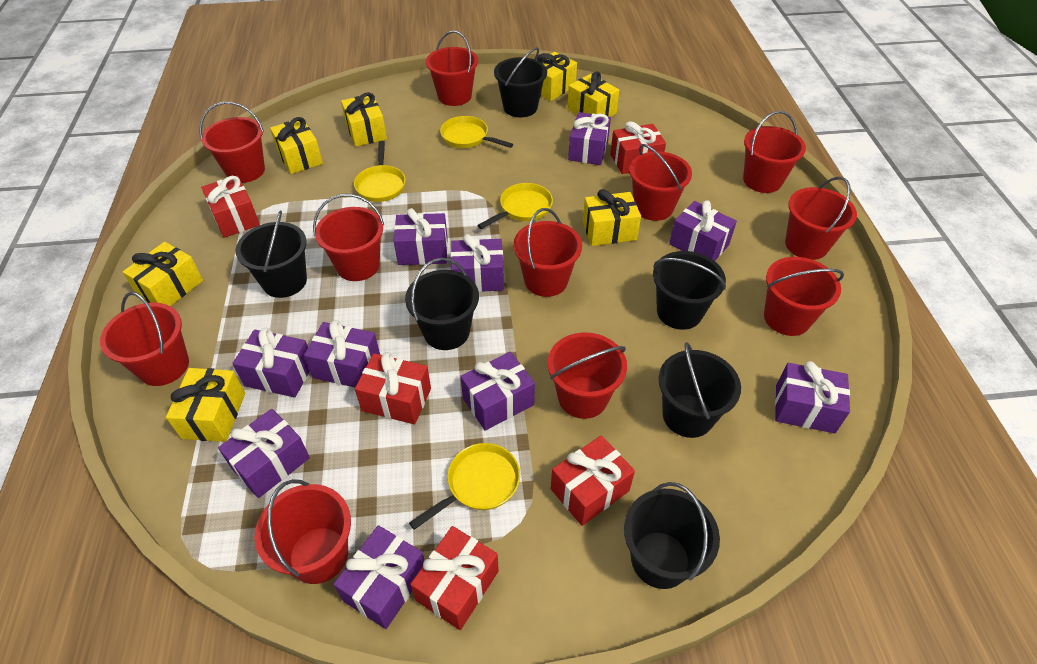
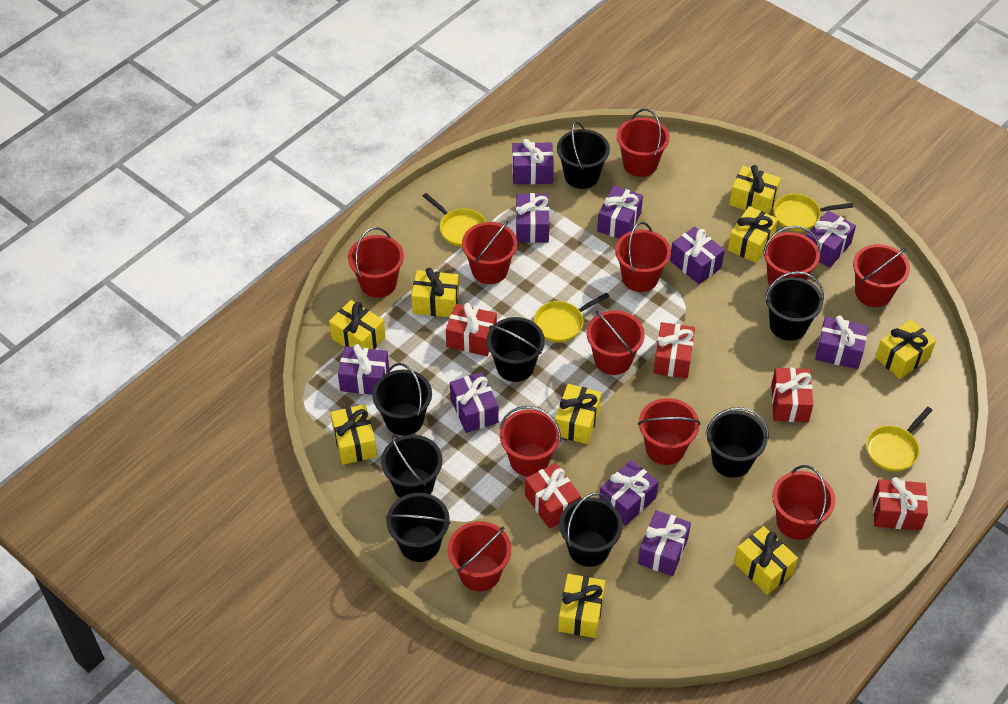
black bucket: 6 -> 8
yellow gift: 7 -> 9

